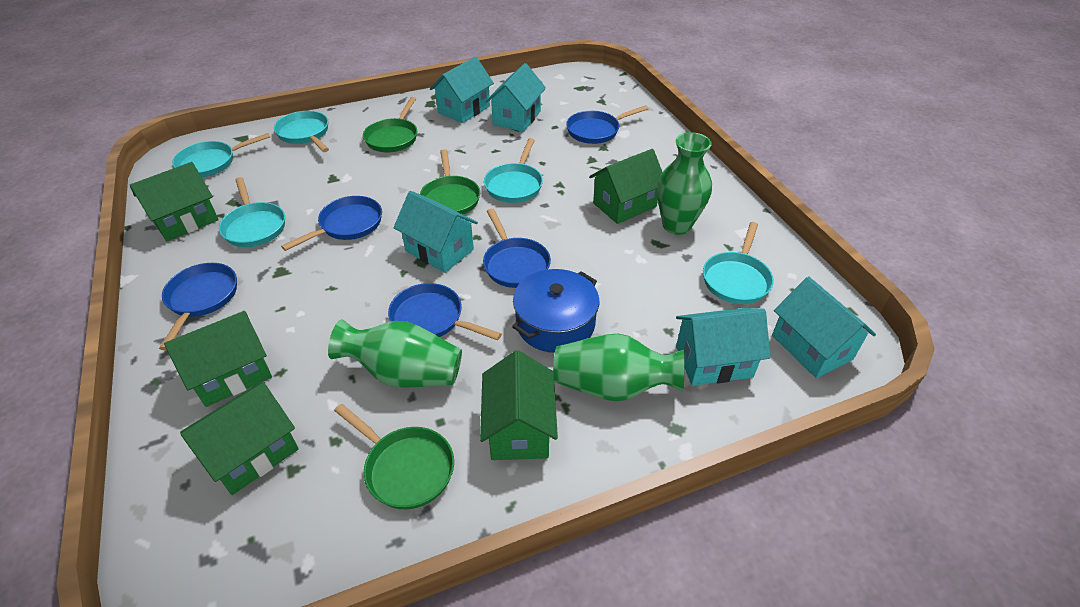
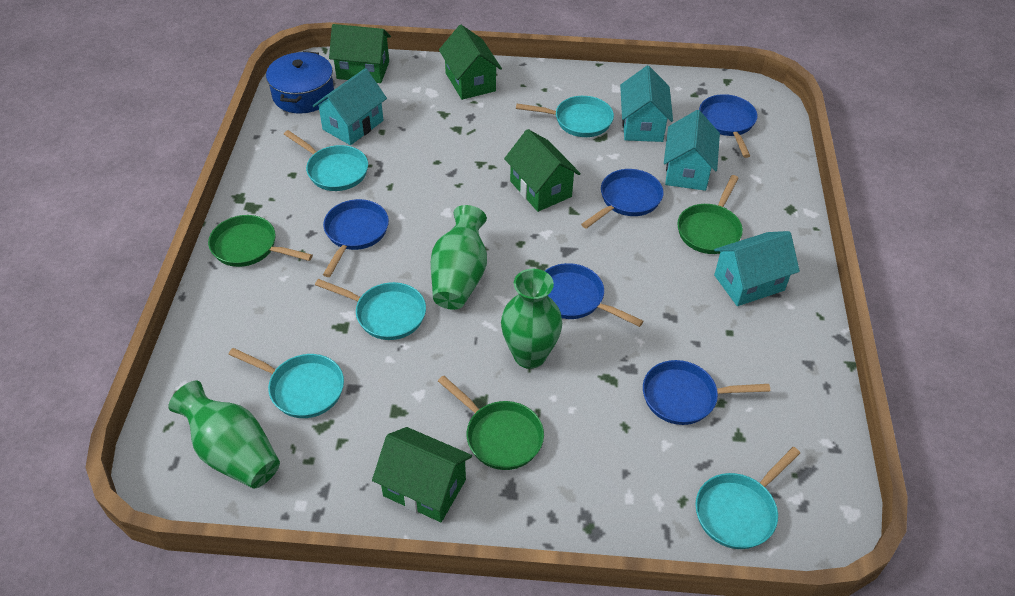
green house: 5 -> 4
turquoise house: 5 -> 4

